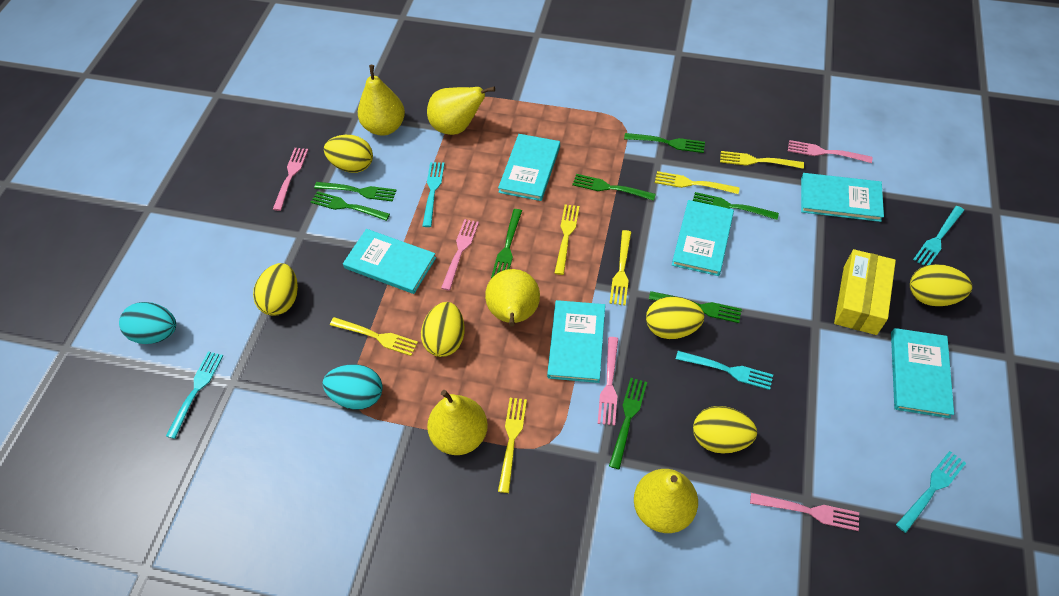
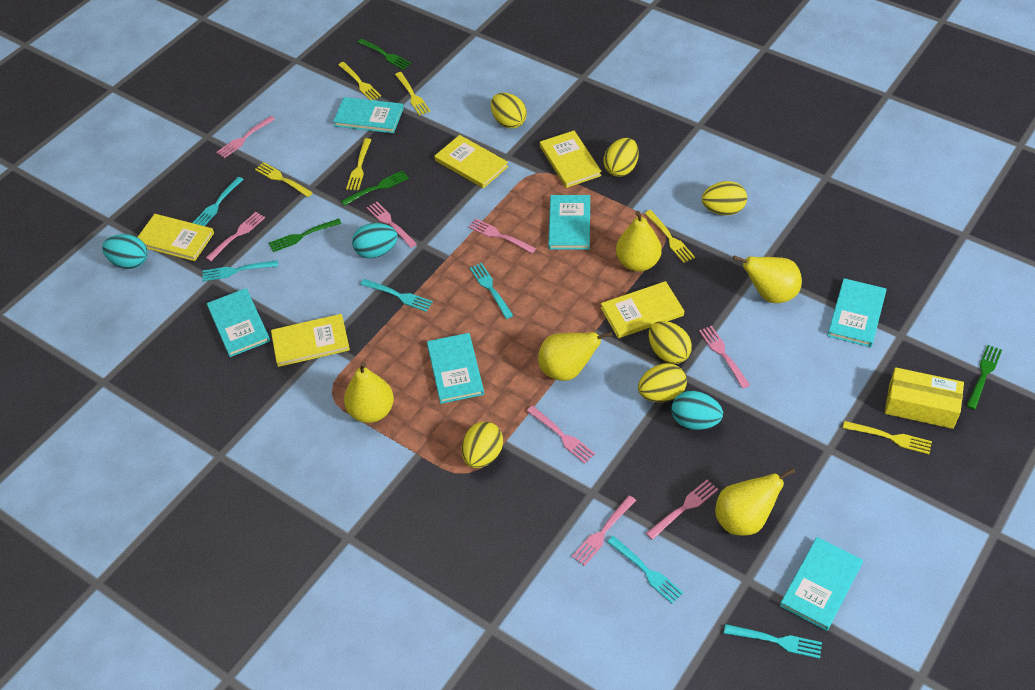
green fork: 8 -> 4
pink fork: 5 -> 8
turquoise egg: 2 -> 3
turquoise fork: 5 -> 6
yellow book: 0 -> 5

